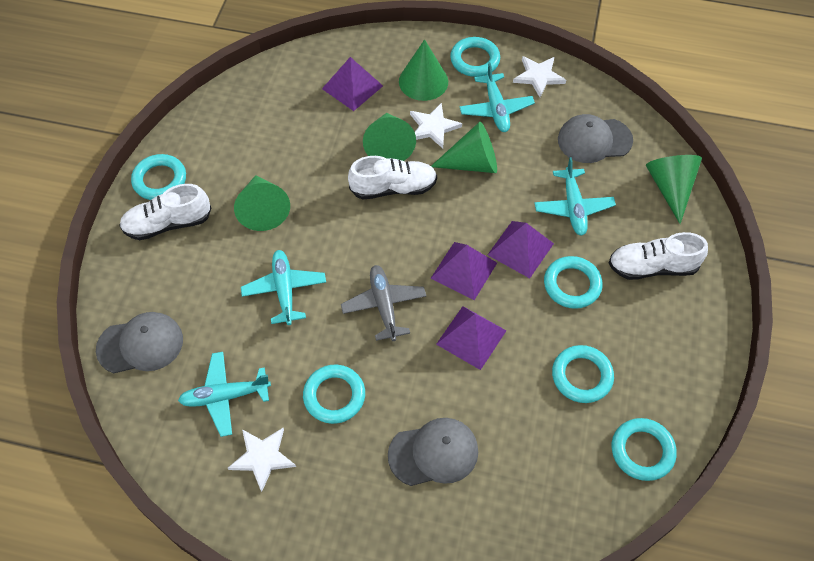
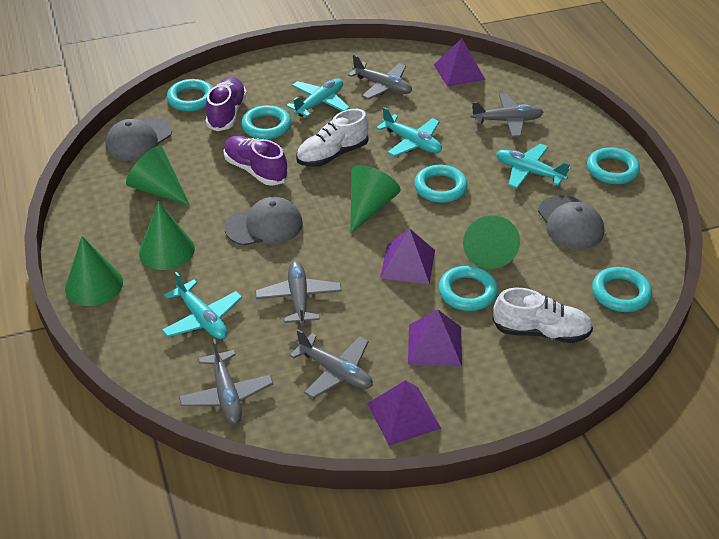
grey plane: 1 -> 5
purple shoe: 0 -> 2
white shoe: 3 -> 2
white star: 3 -> 0

